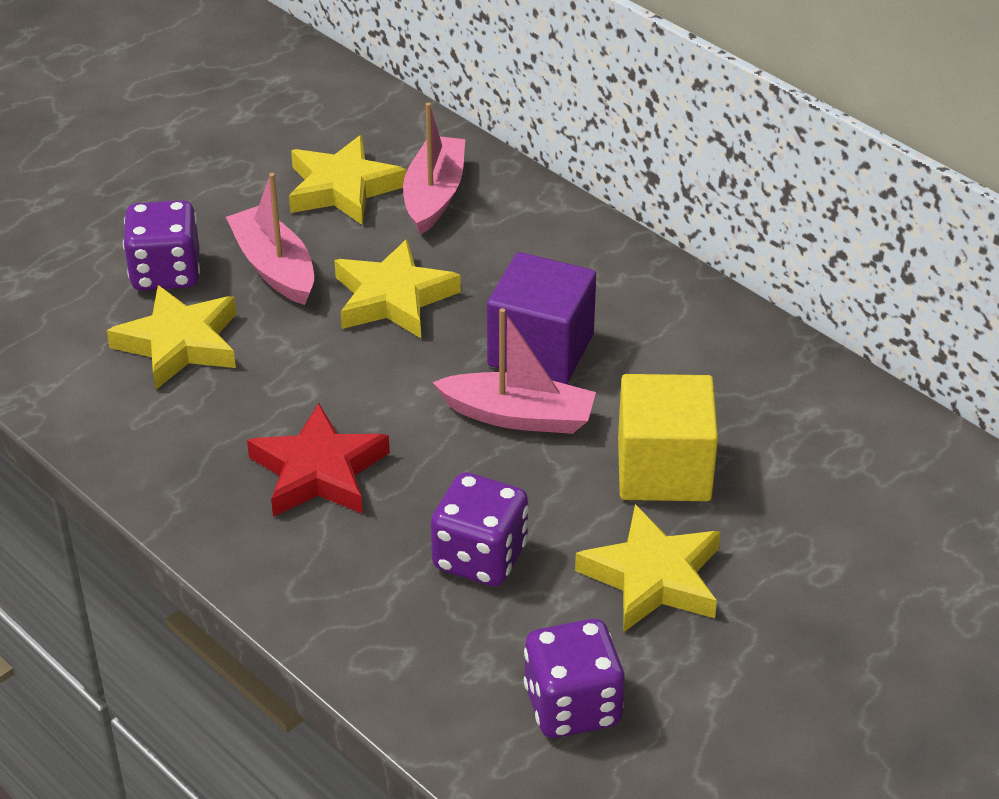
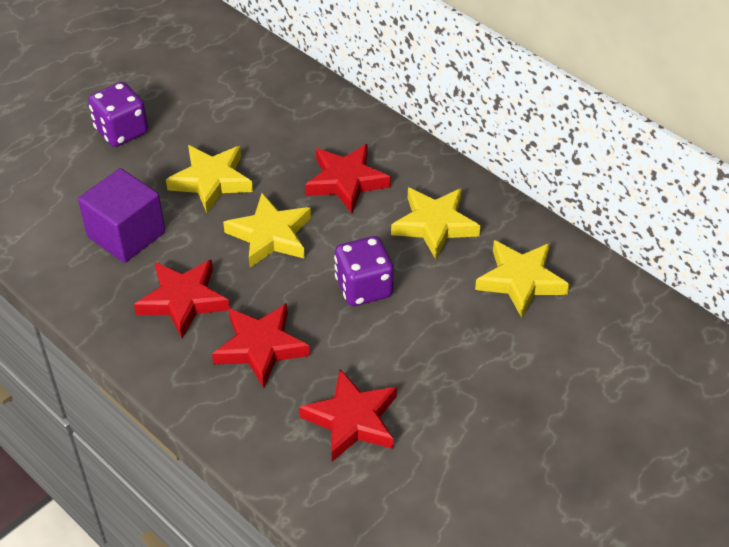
pink boat: 3 -> 0
purple dice: 3 -> 2
red star: 1 -> 4
yellow cube: 1 -> 0

